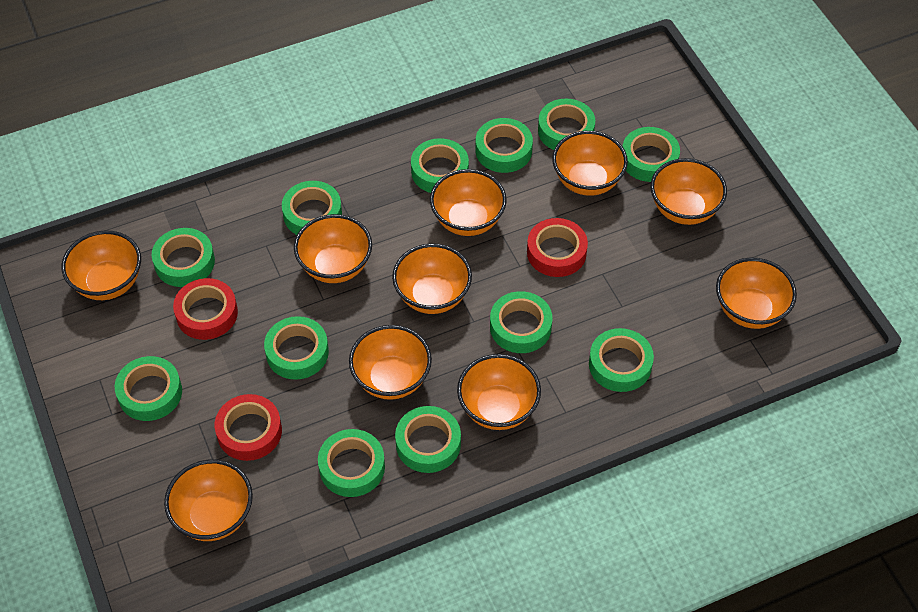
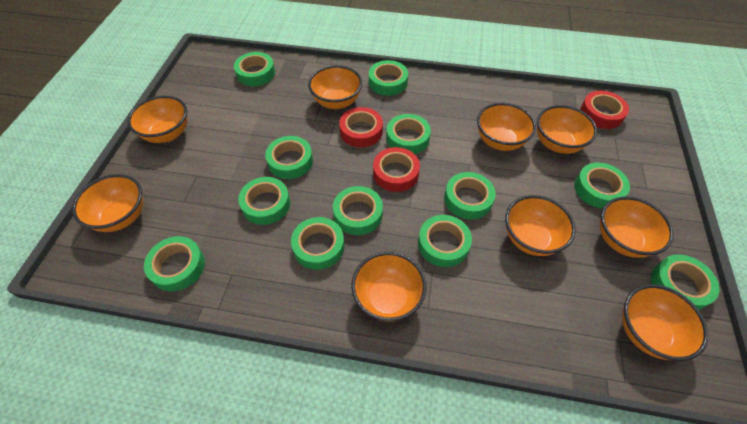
orange bowl: 10 -> 9

